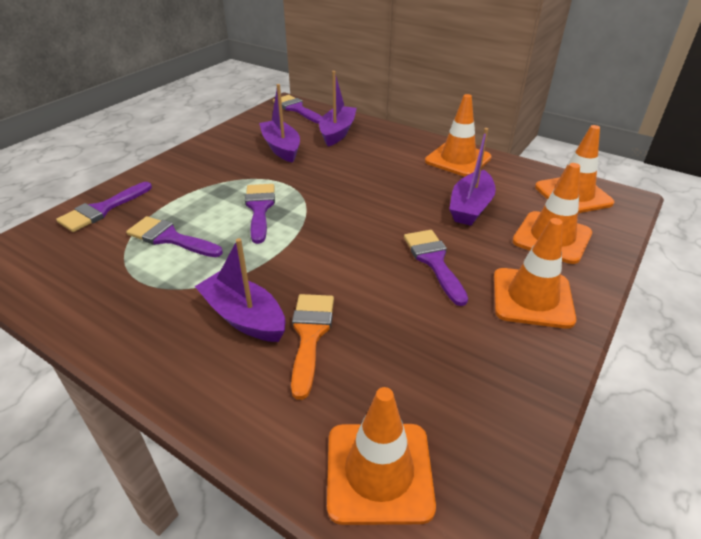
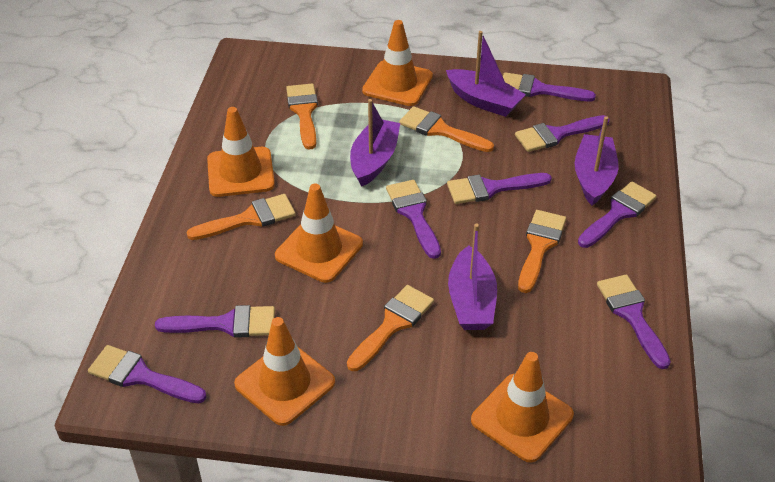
orange brush: 1 -> 5
purple brush: 5 -> 8

